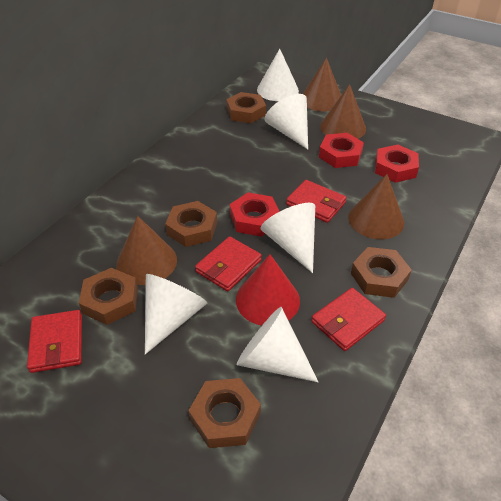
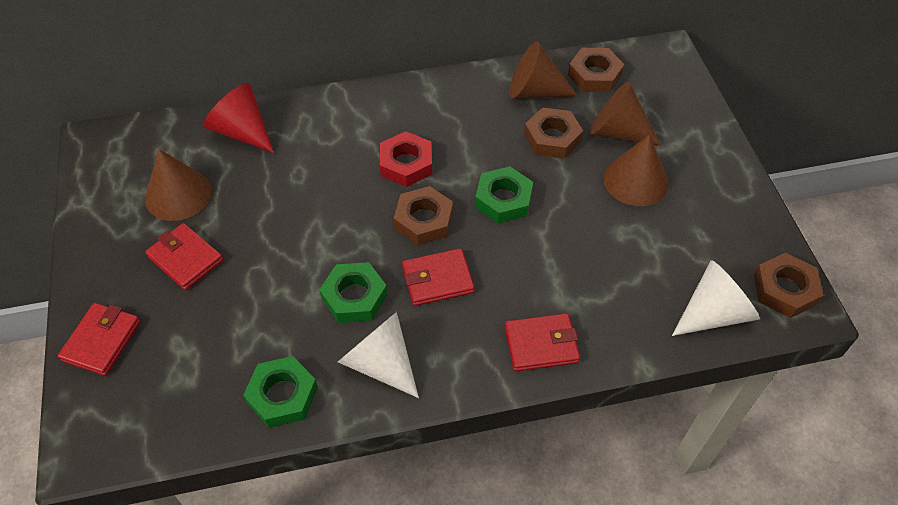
brown nut: 5 -> 4
green nut: 0 -> 3
red nut: 3 -> 1
white cone: 5 -> 2

